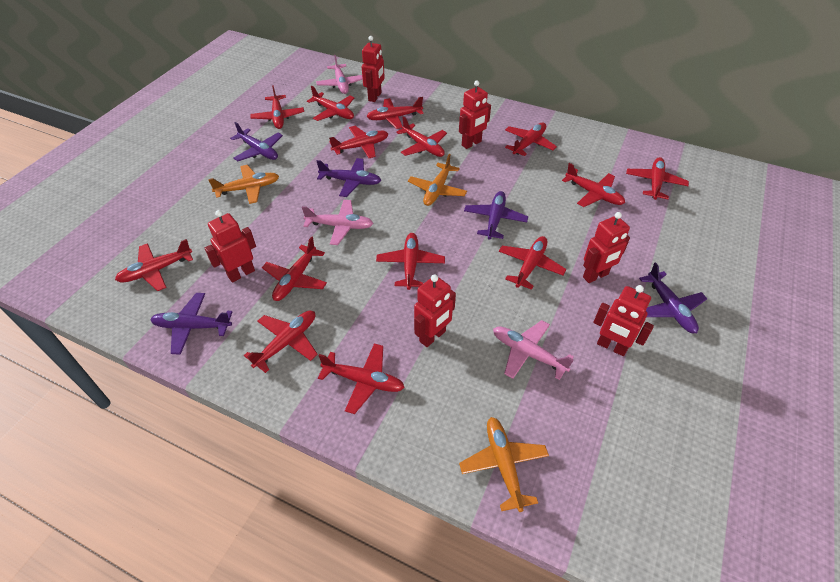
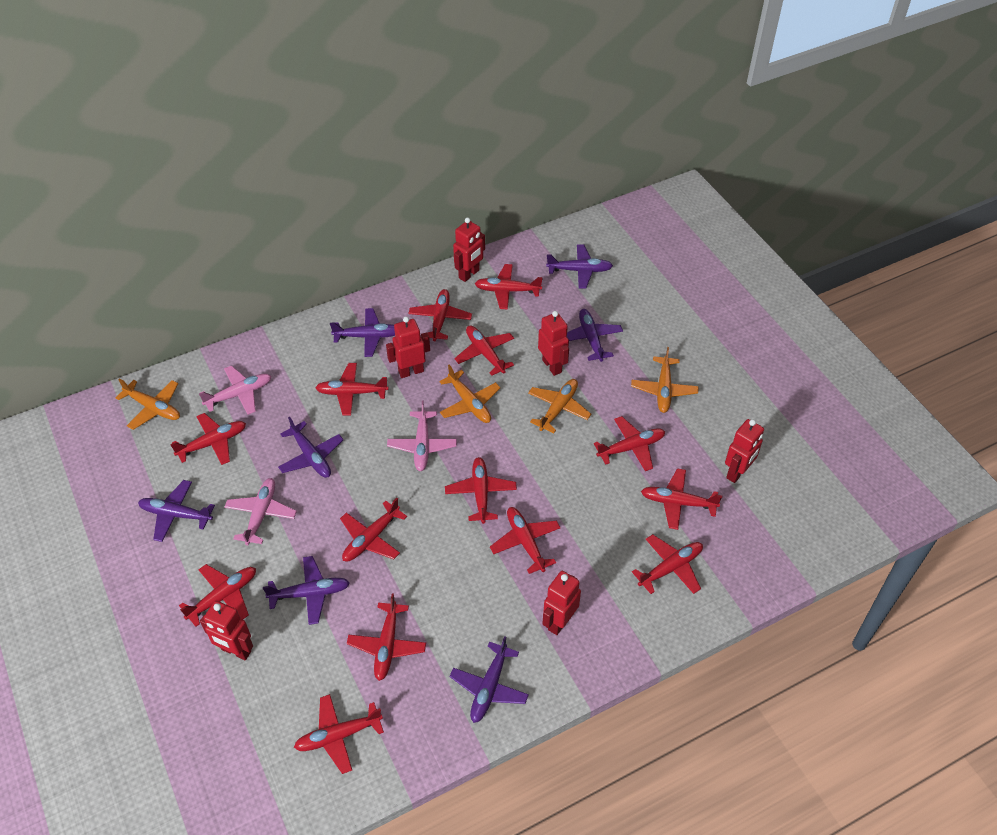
orange plane: 3 -> 4
purple plane: 5 -> 7

